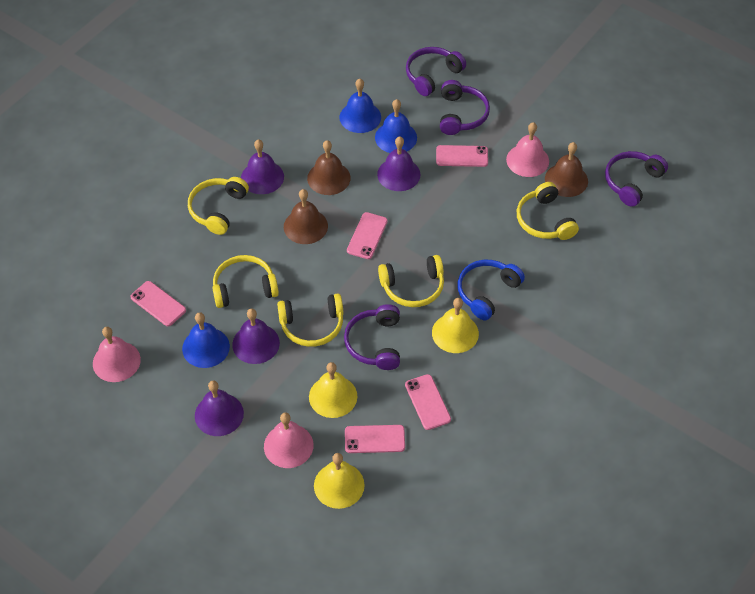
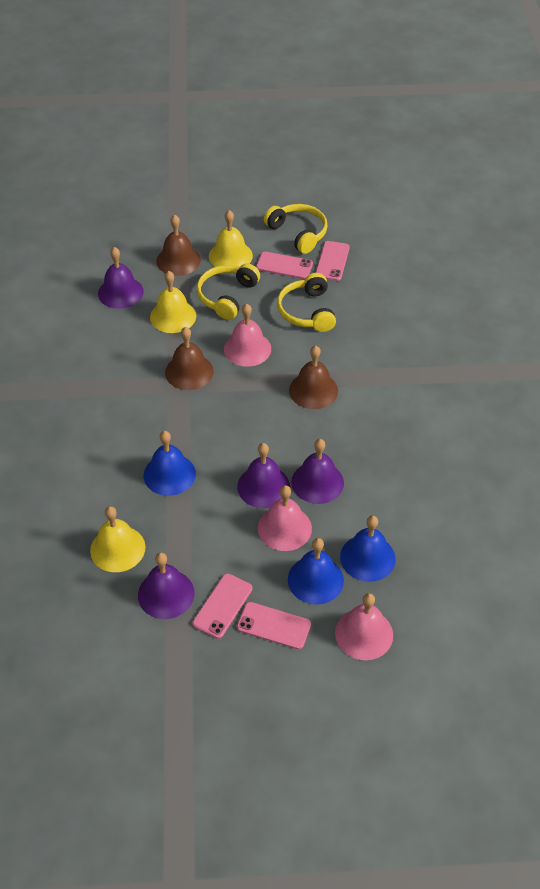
blue headphones: 1 -> 0
pink phone: 5 -> 4
purple headphones: 4 -> 0
yellow headphones: 5 -> 3

